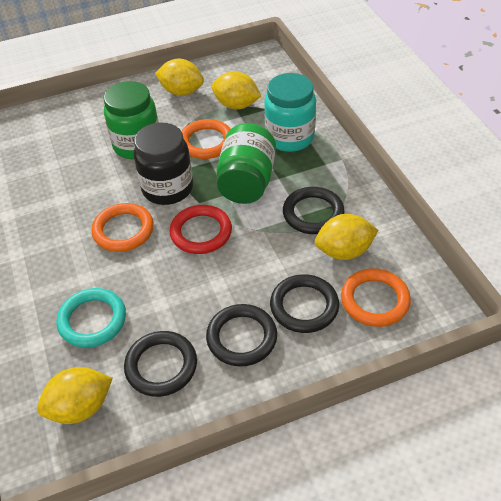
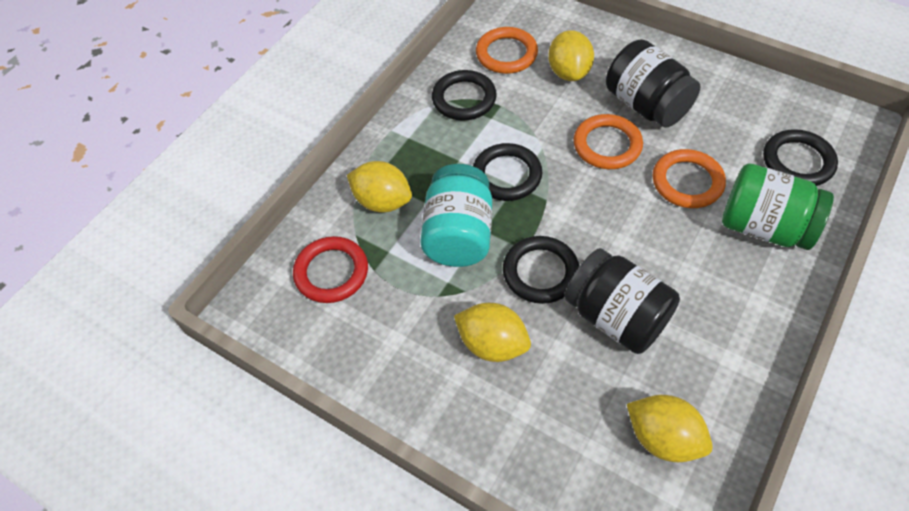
black jar: 1 -> 2
green jar: 2 -> 1
turquoise ring: 1 -> 0

